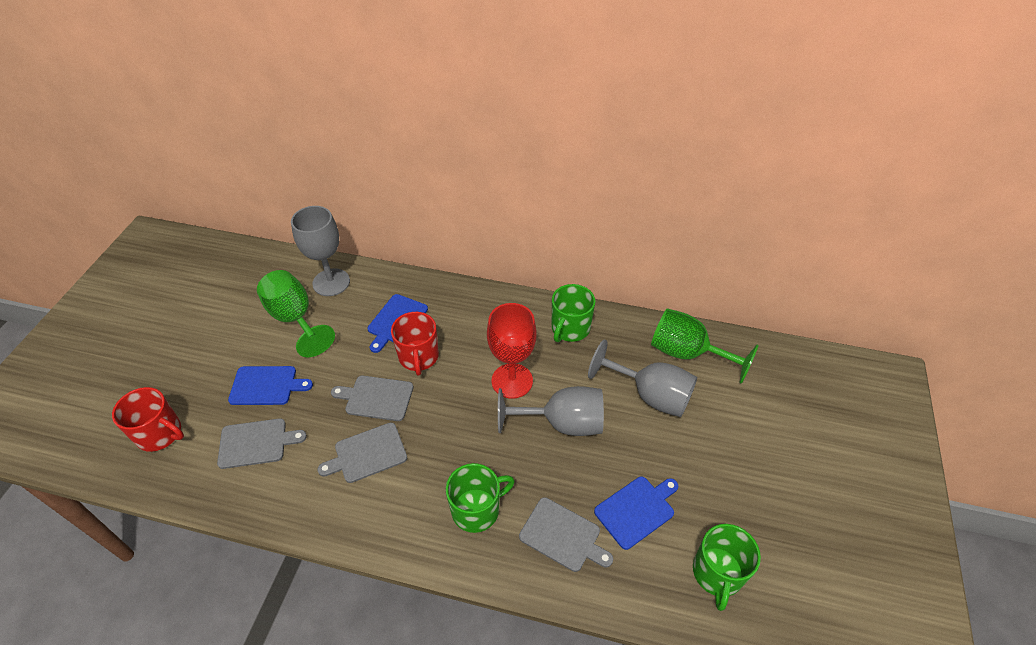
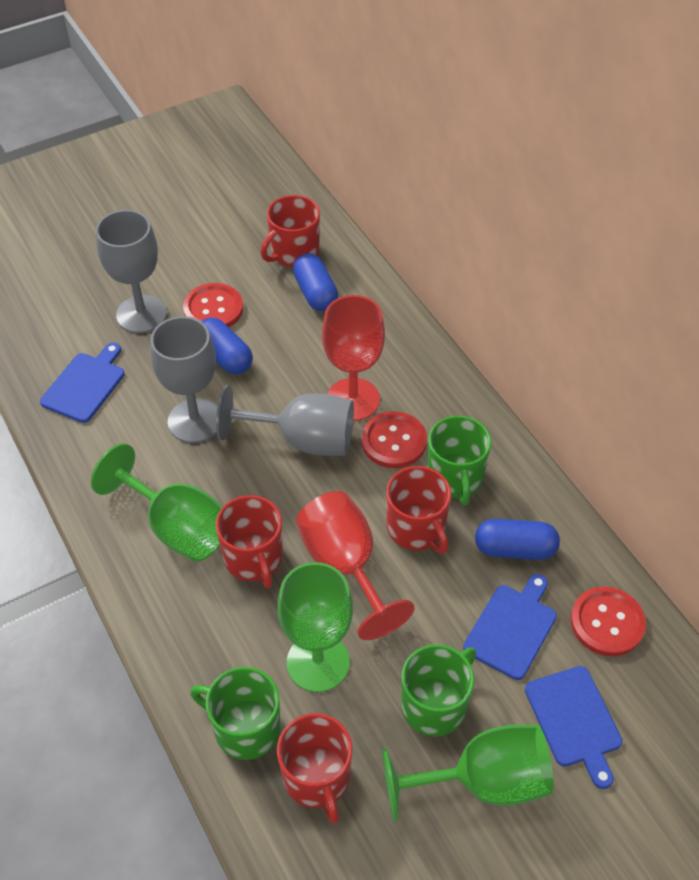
blue capsule: 0 -> 3
green goblet: 2 -> 3
grey cutting board: 4 -> 0
red button: 0 -> 3
red goblet: 1 -> 2
red mug: 2 -> 4

